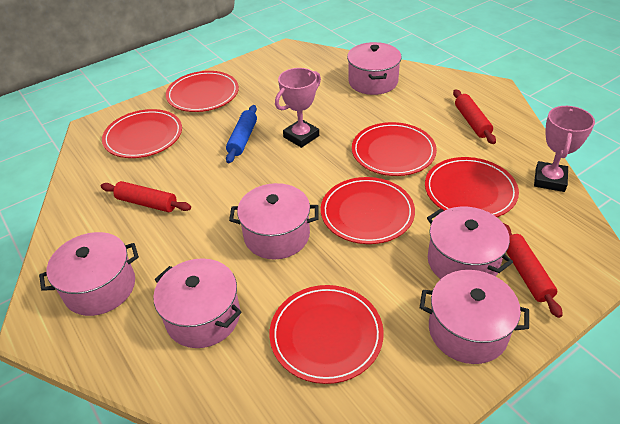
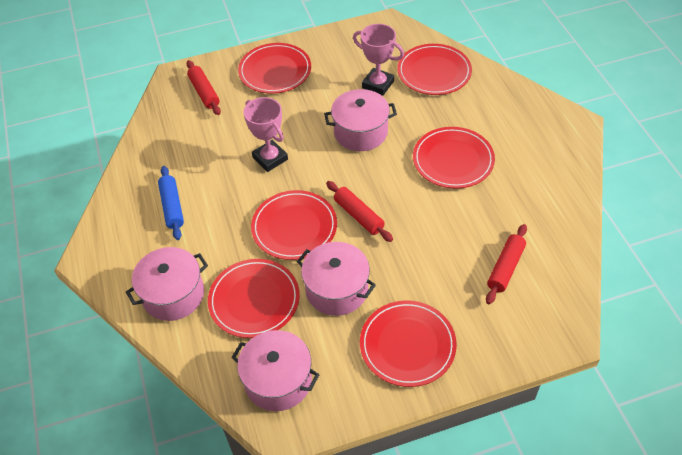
pink pot: 6 -> 4

